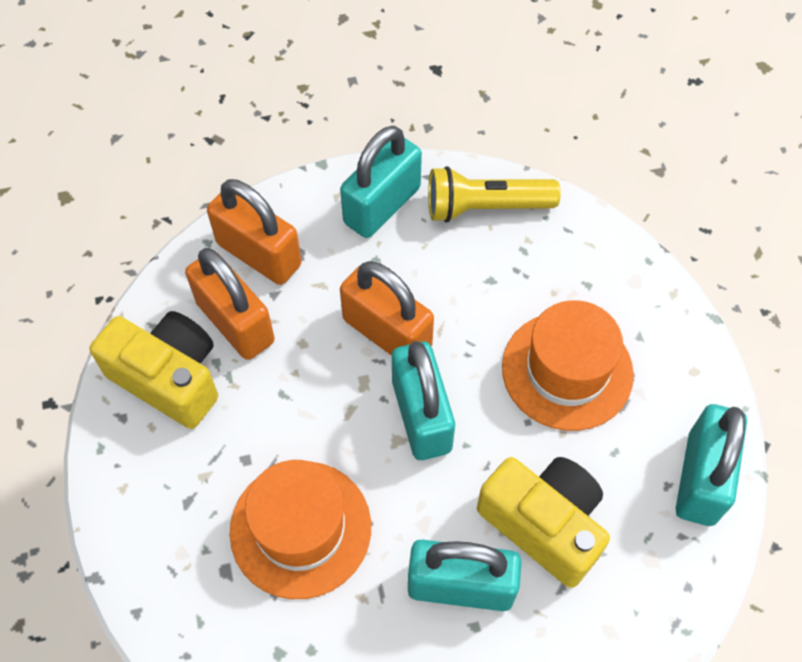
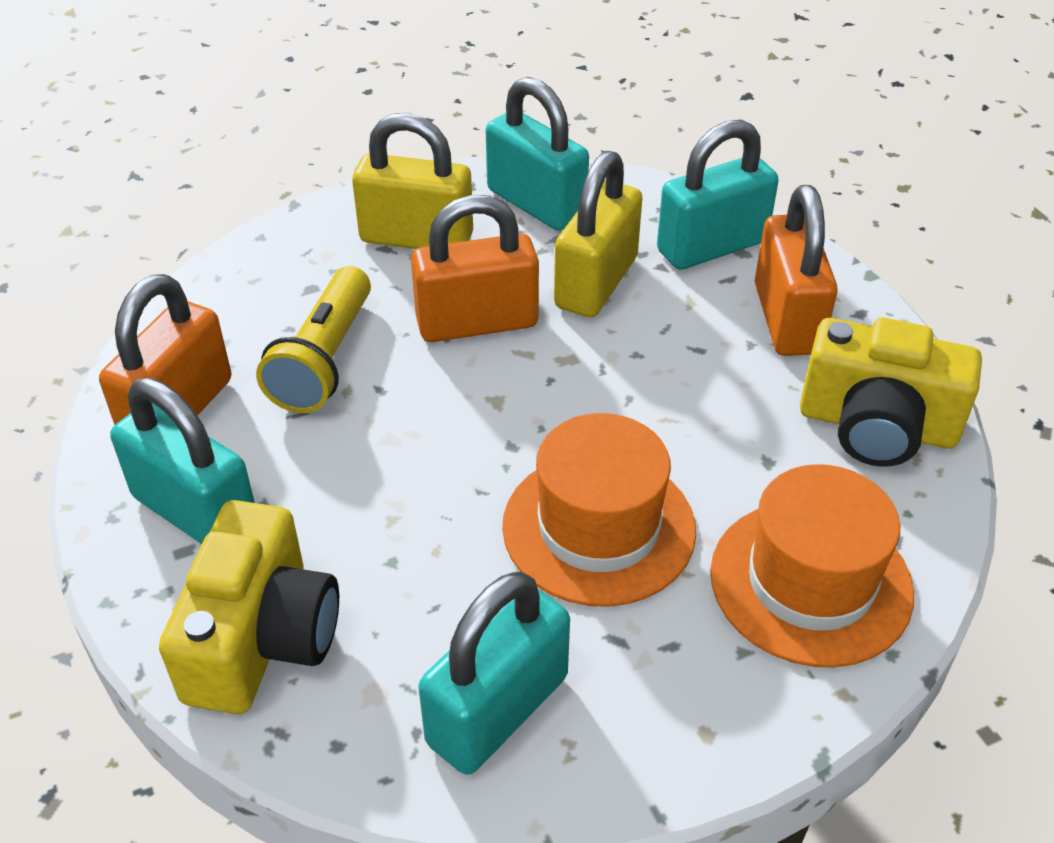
yellow padlock: 0 -> 2

